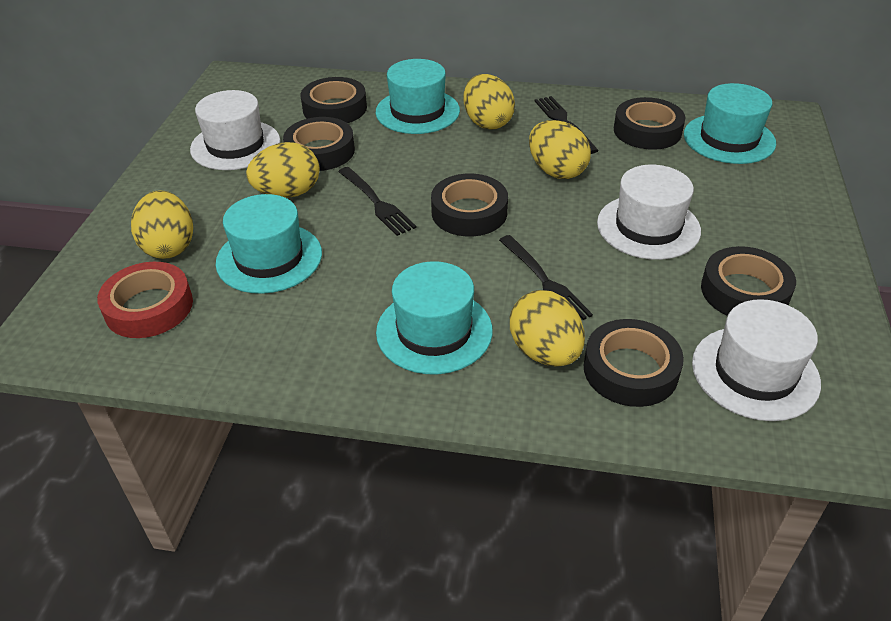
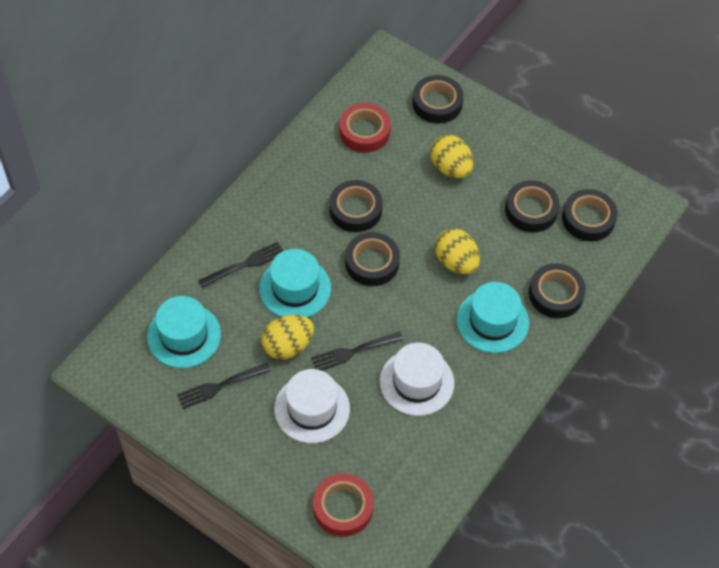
red tape: 1 -> 2
turquoise hat: 4 -> 3
white hat: 3 -> 2
yellow egg: 5 -> 3

